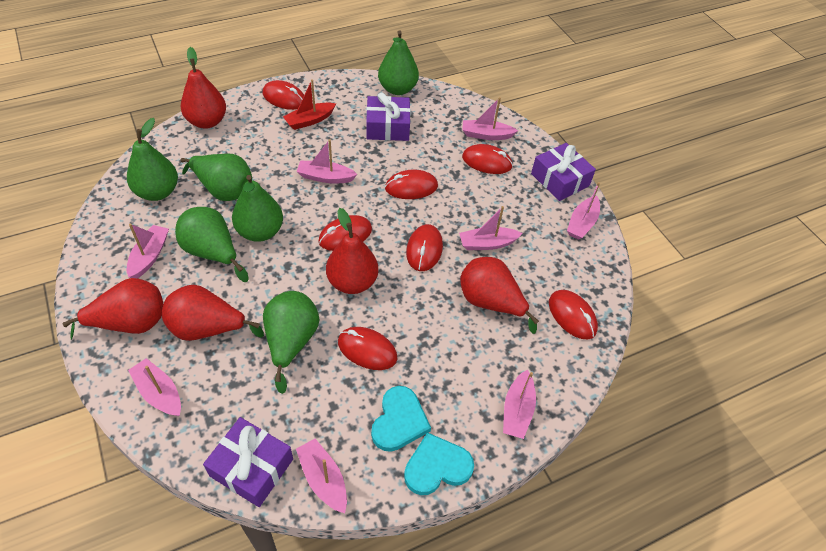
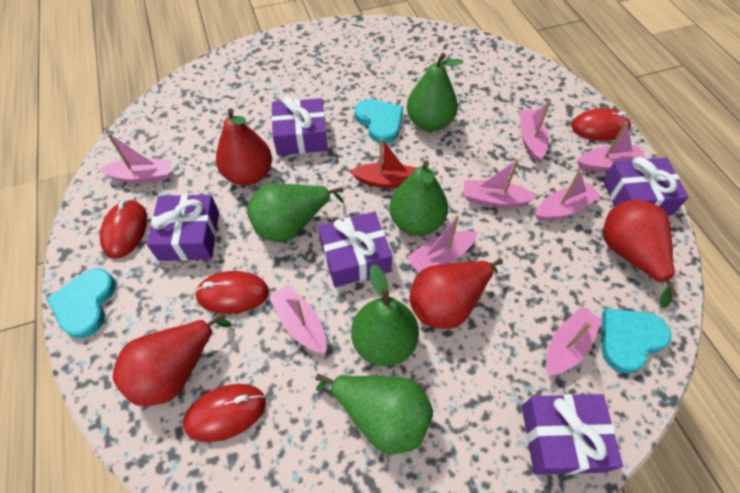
green pear: 6 -> 5
purple gift: 3 -> 5
red mouse: 7 -> 4
red pear: 5 -> 4
turquoise heart: 2 -> 3

